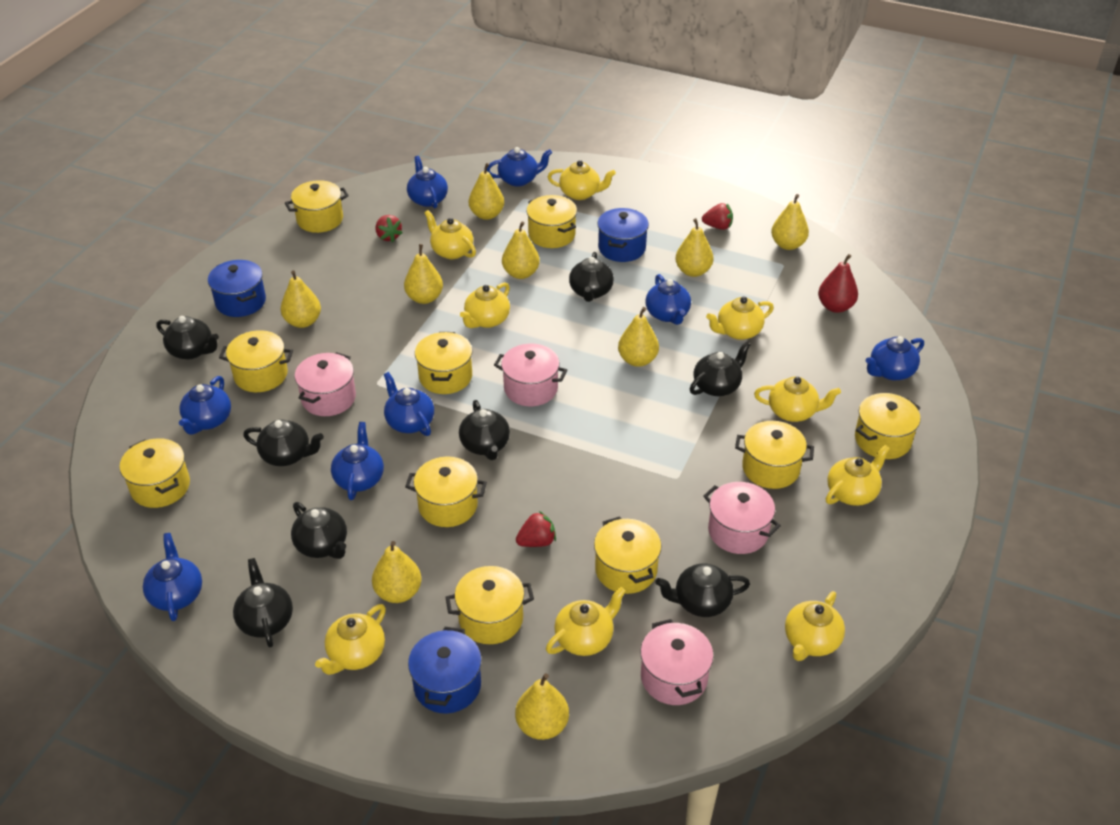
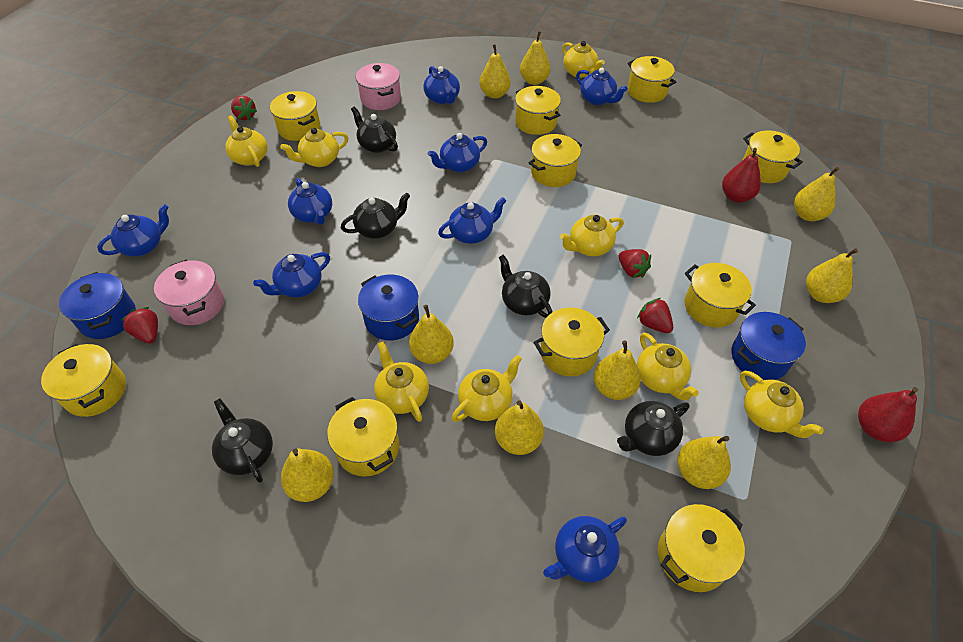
black teapot: 8 -> 5
pink pot: 4 -> 2
red pear: 1 -> 2
red strawberry: 3 -> 4
yellow teapot: 9 -> 8

